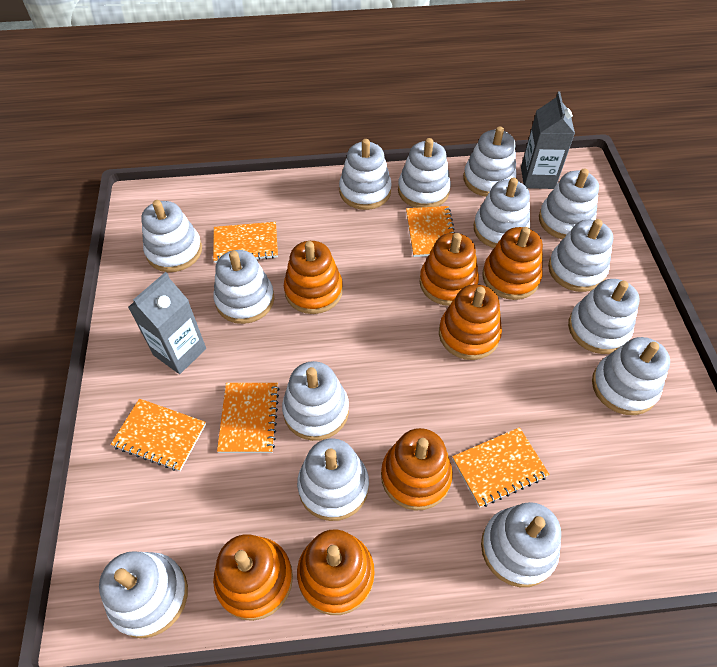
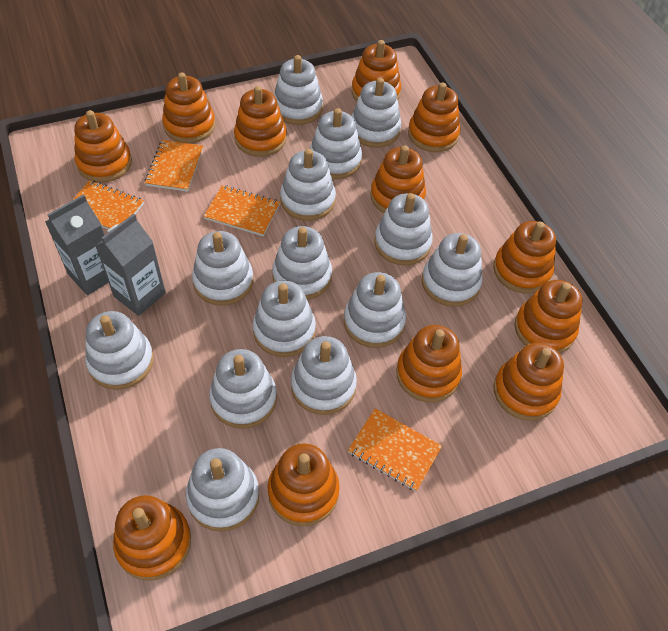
orange notebook: 5 -> 4
orange stacking toy: 7 -> 12

